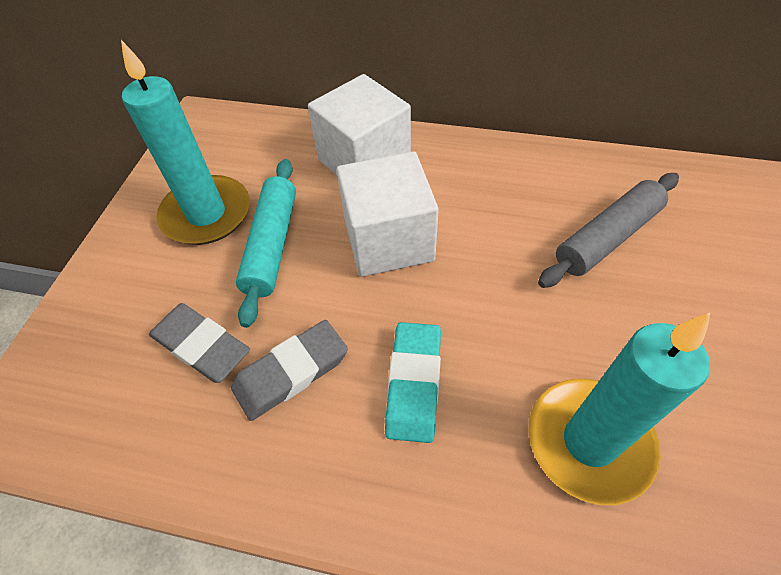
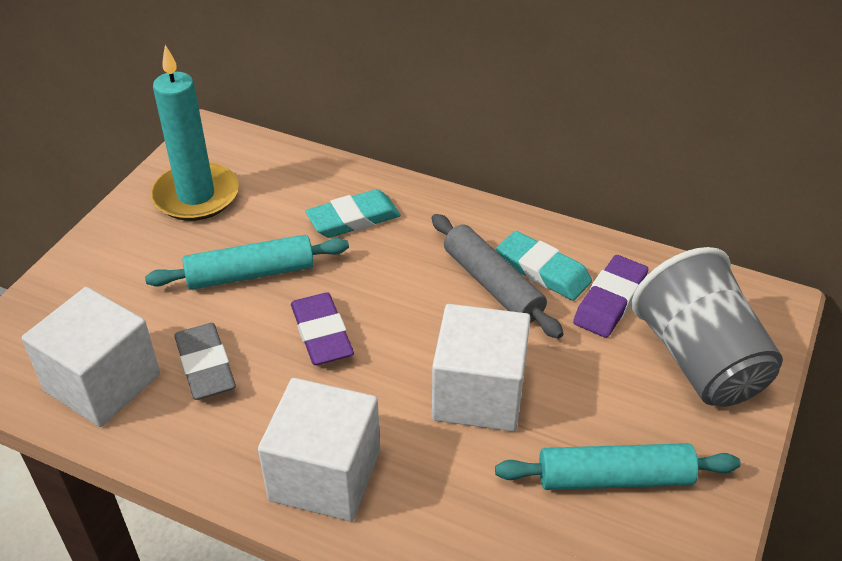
grey cup: 0 -> 1
grey eraser: 2 -> 1
purple eraser: 0 -> 2
turquoise candle: 2 -> 1
turquoise eraser: 1 -> 2
turquoise rolling pin: 1 -> 2
white cube: 2 -> 3

